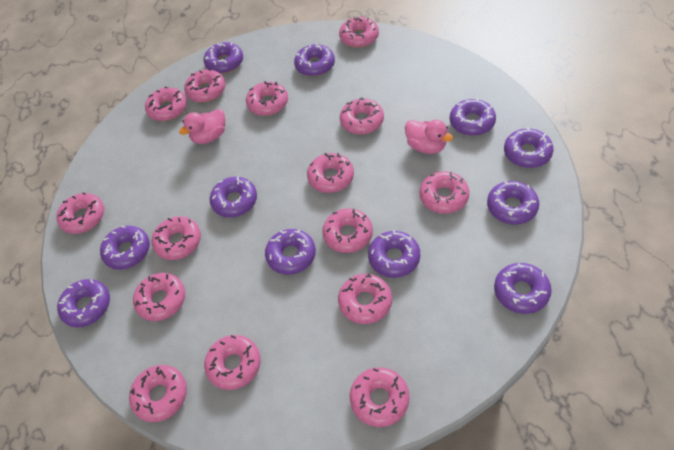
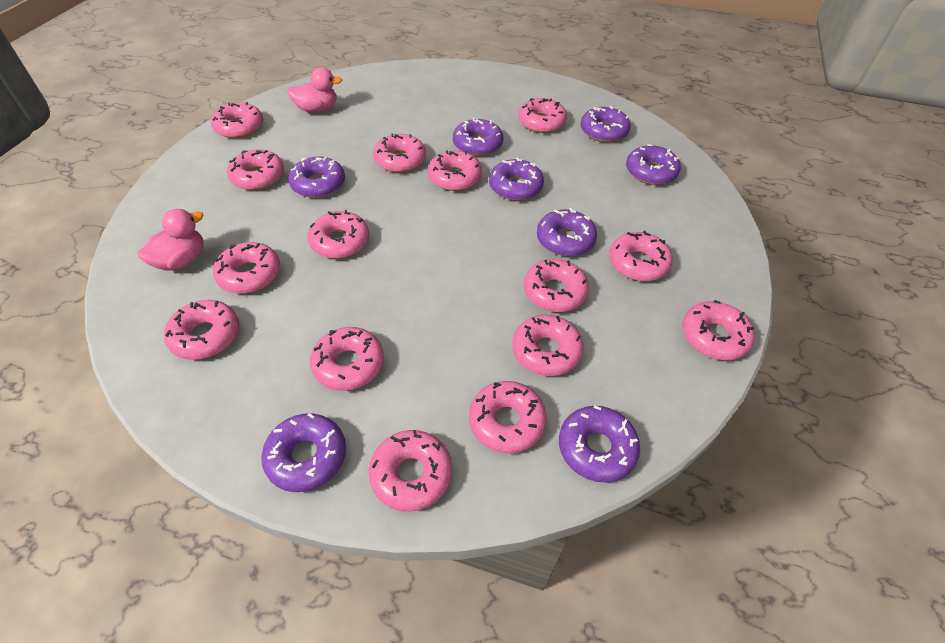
purple donut: 11 -> 8

